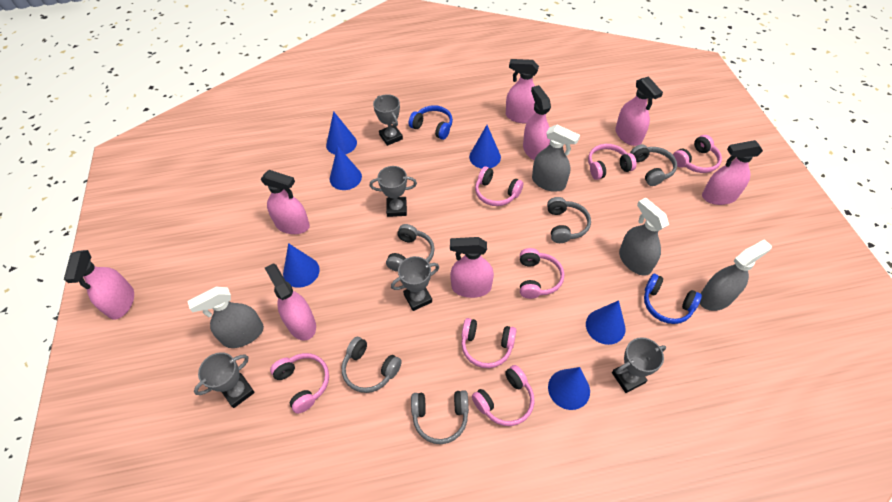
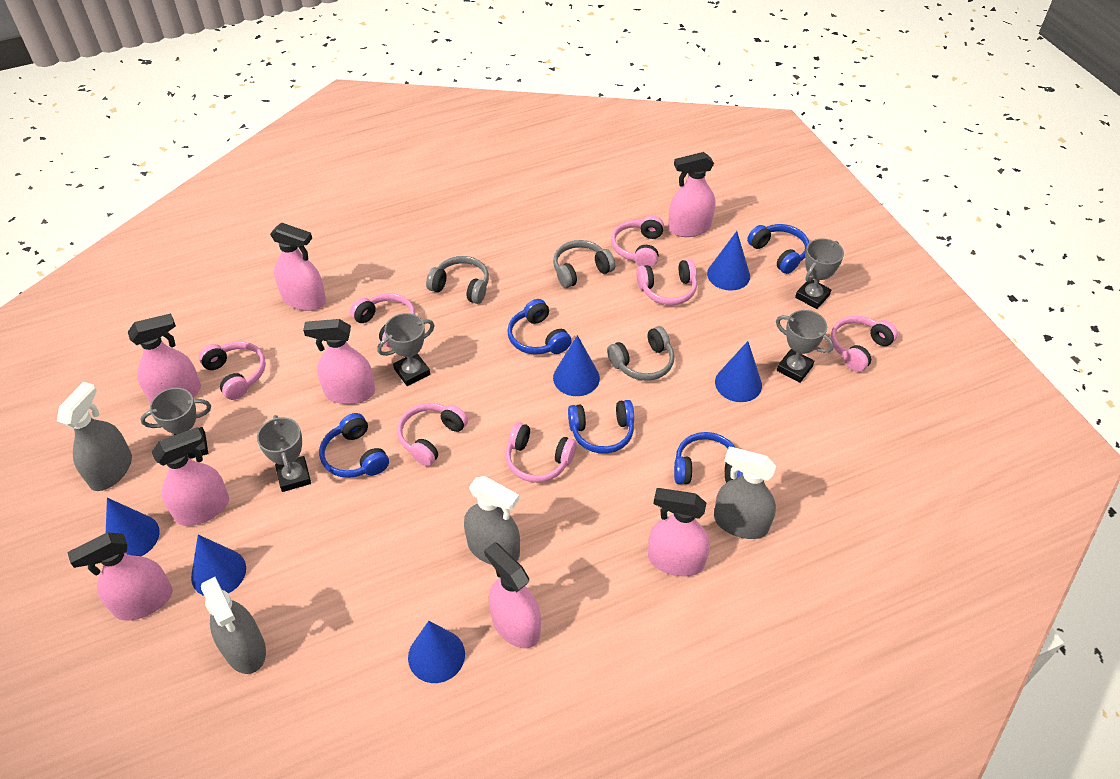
blue headphones: 2 -> 5
grey headphones: 5 -> 3

